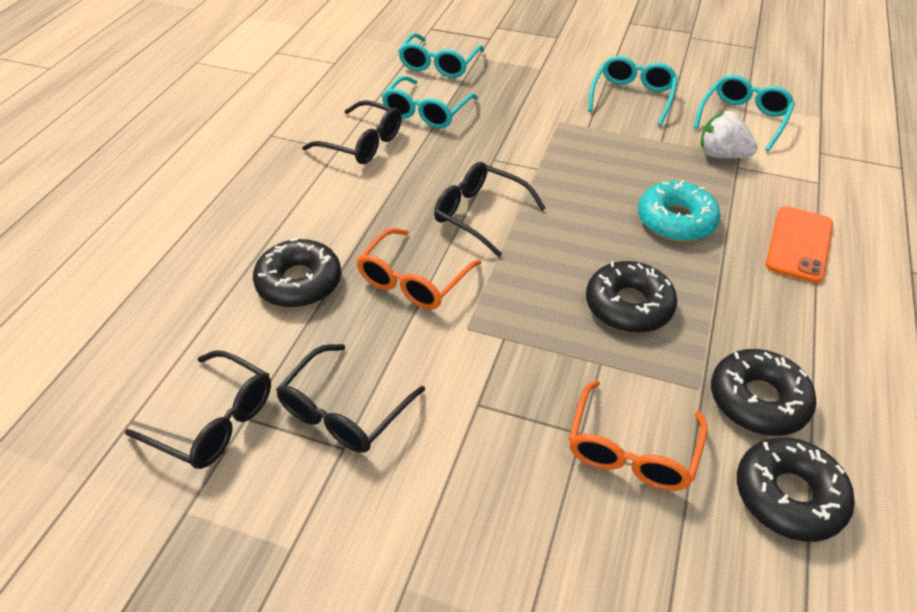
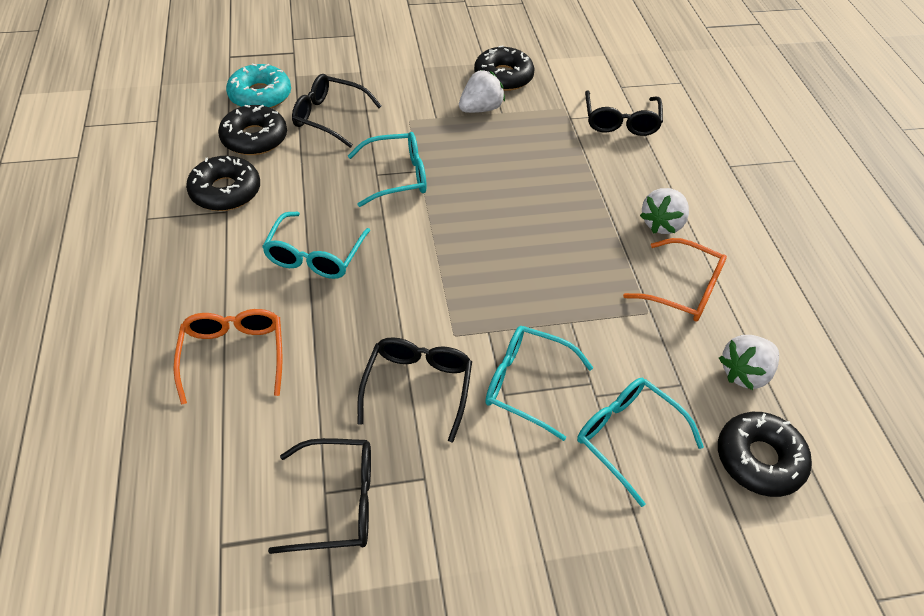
orange phone: 1 -> 0
white strawberry: 1 -> 3

